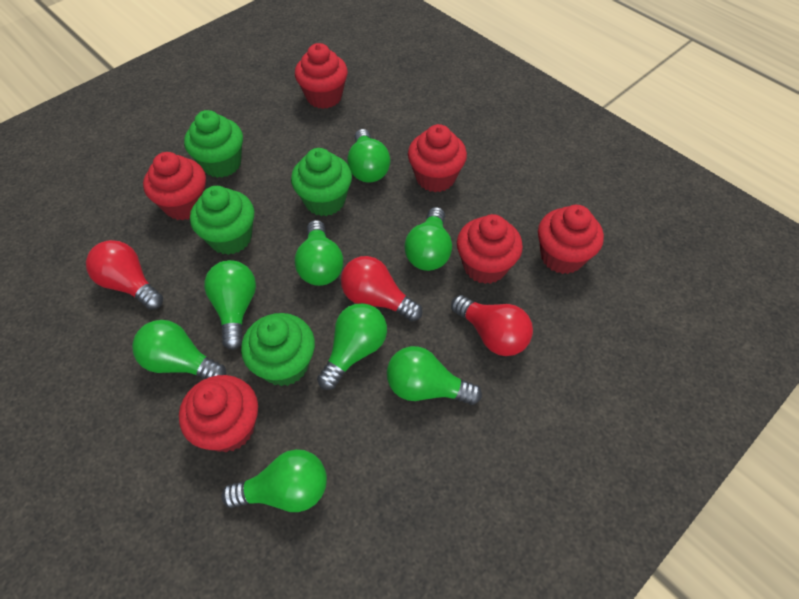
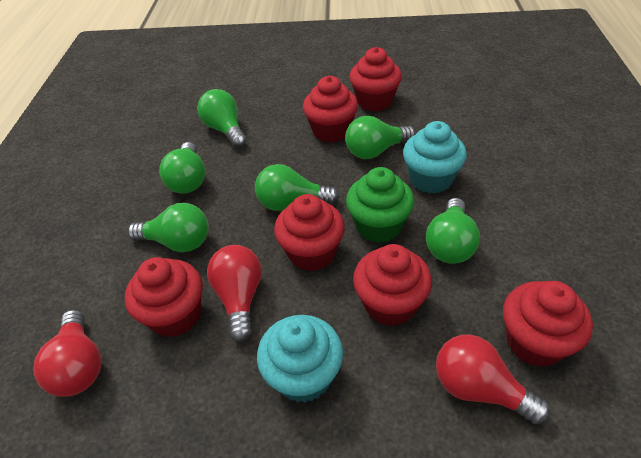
green cupcake: 4 -> 1
green light bulb: 8 -> 6
turquoise cupcake: 0 -> 2

